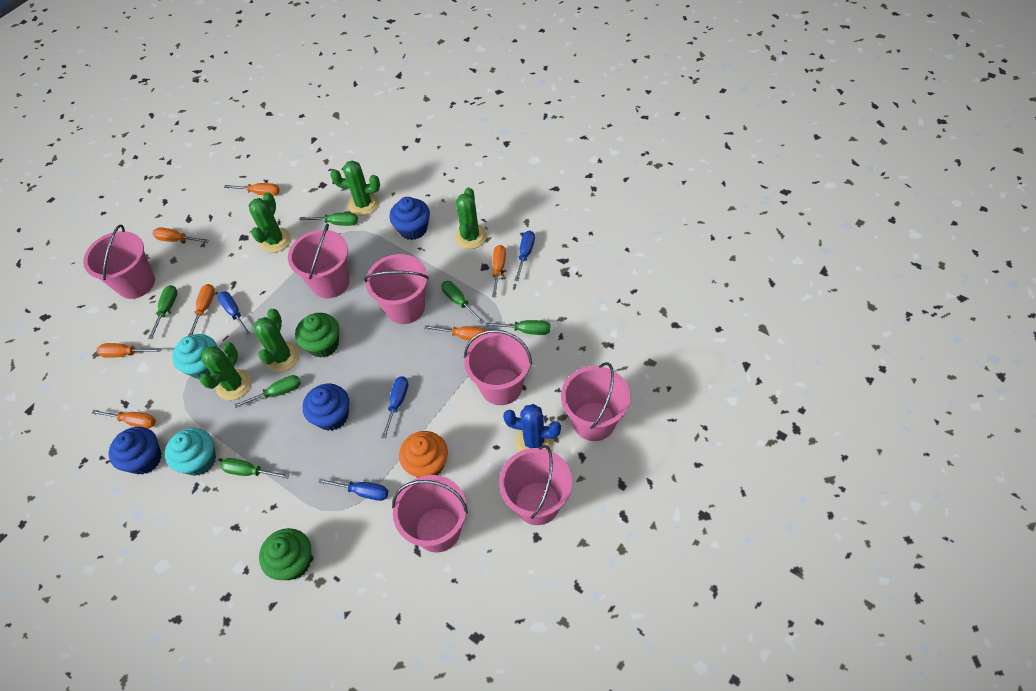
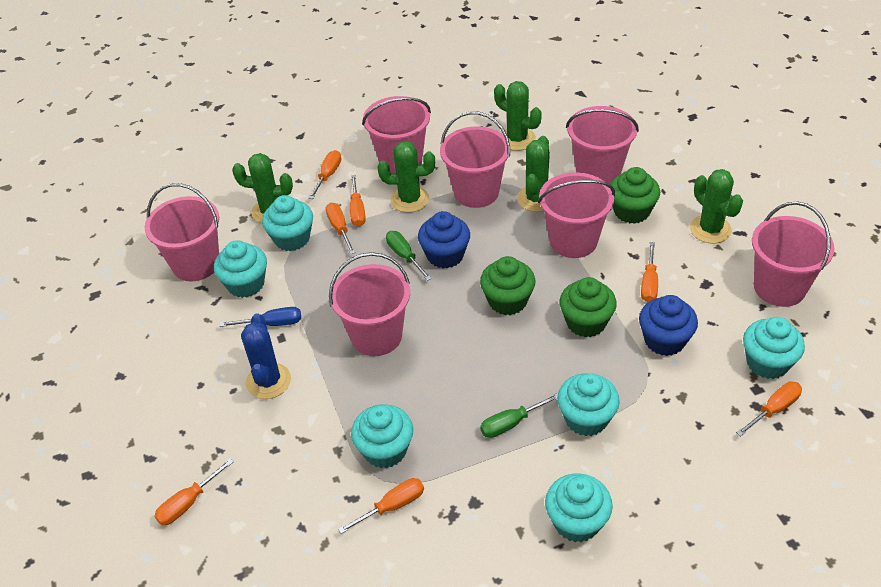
blue cupcake: 3 -> 2
blue screwdriver: 4 -> 1
green cupcake: 2 -> 3
green screwdriver: 6 -> 2
orange cupcake: 1 -> 0
turquoise cupcake: 2 -> 6

